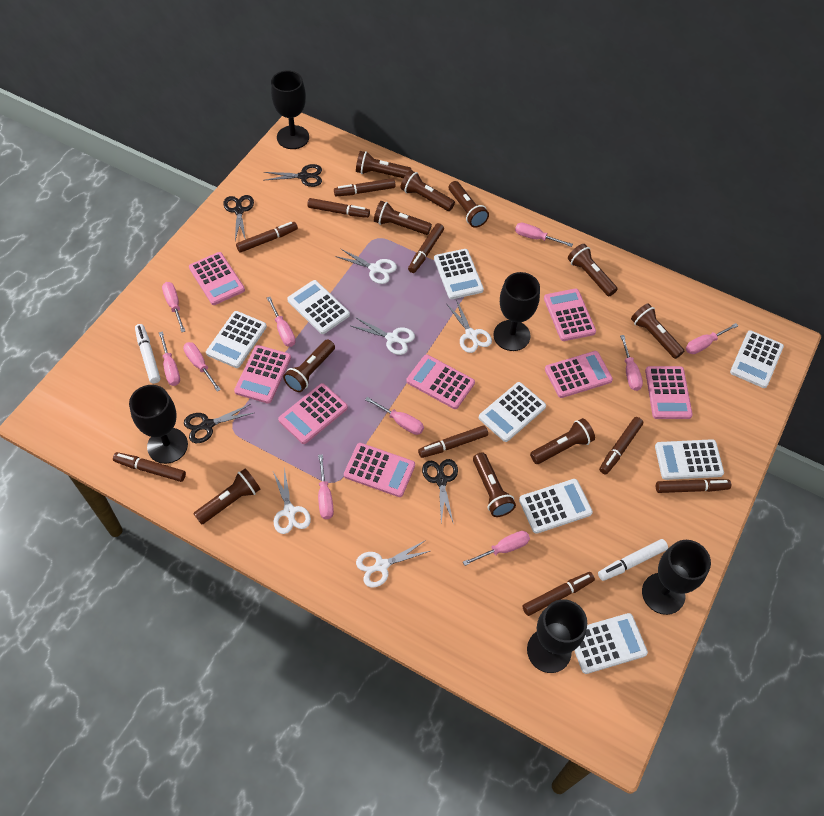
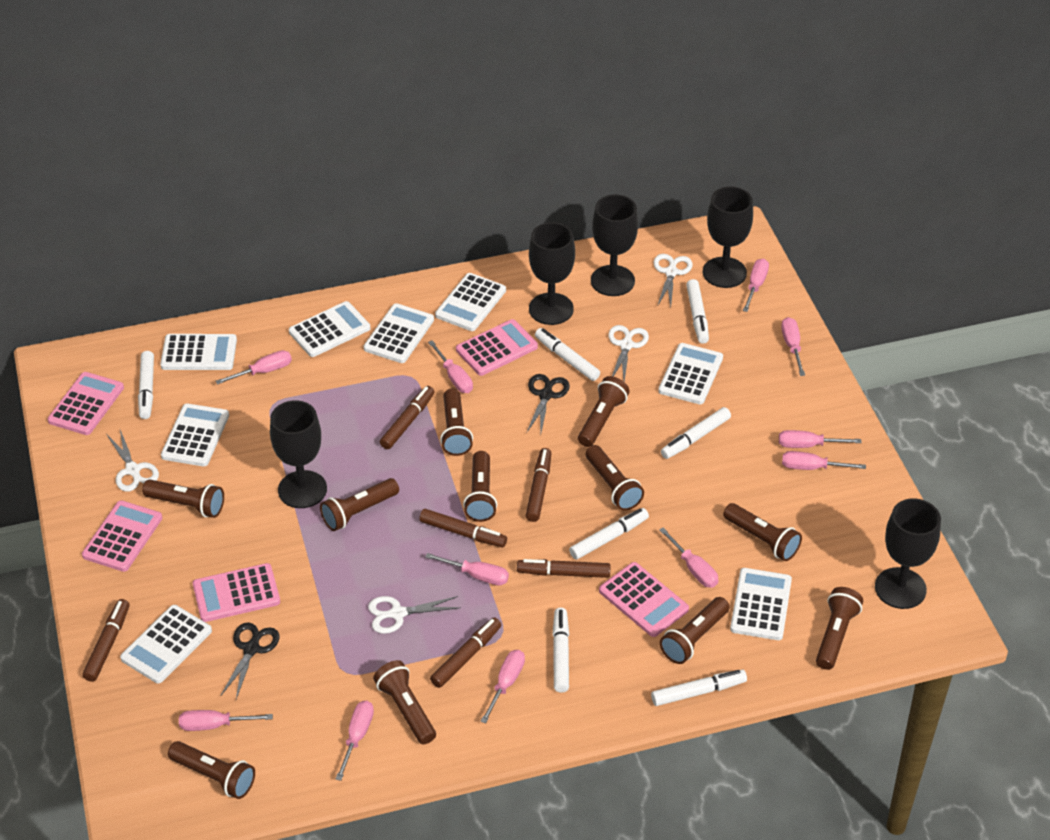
black scissors: 4 -> 2
brown flashlight: 10 -> 11
brown marker: 9 -> 6
pink calculator: 8 -> 5
pink screwdriver: 10 -> 11
white marker: 2 -> 7
white scissors: 5 -> 4

